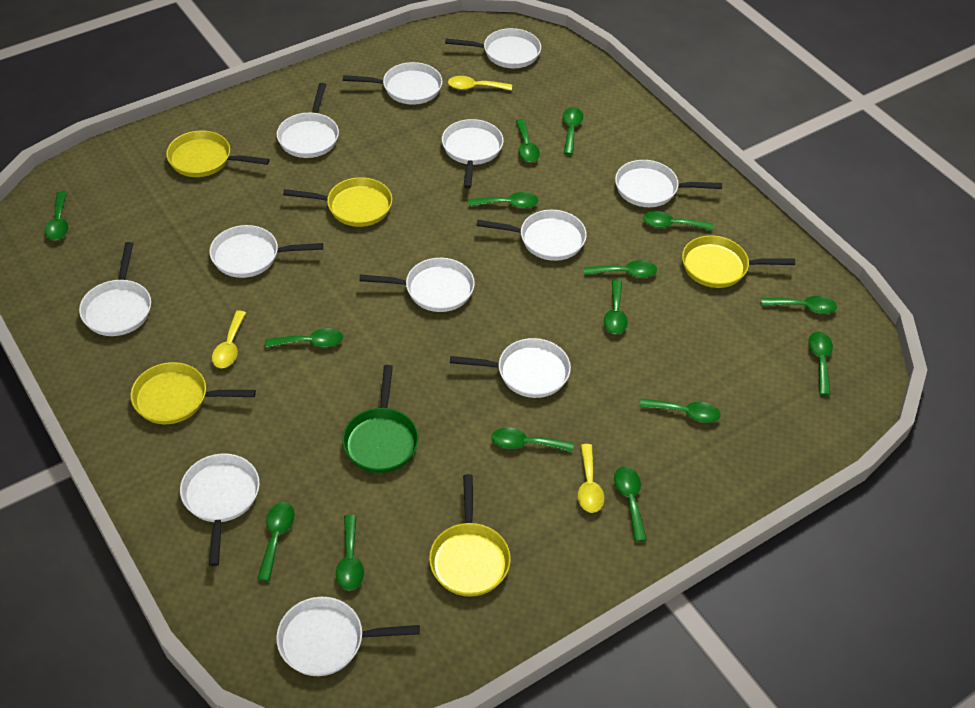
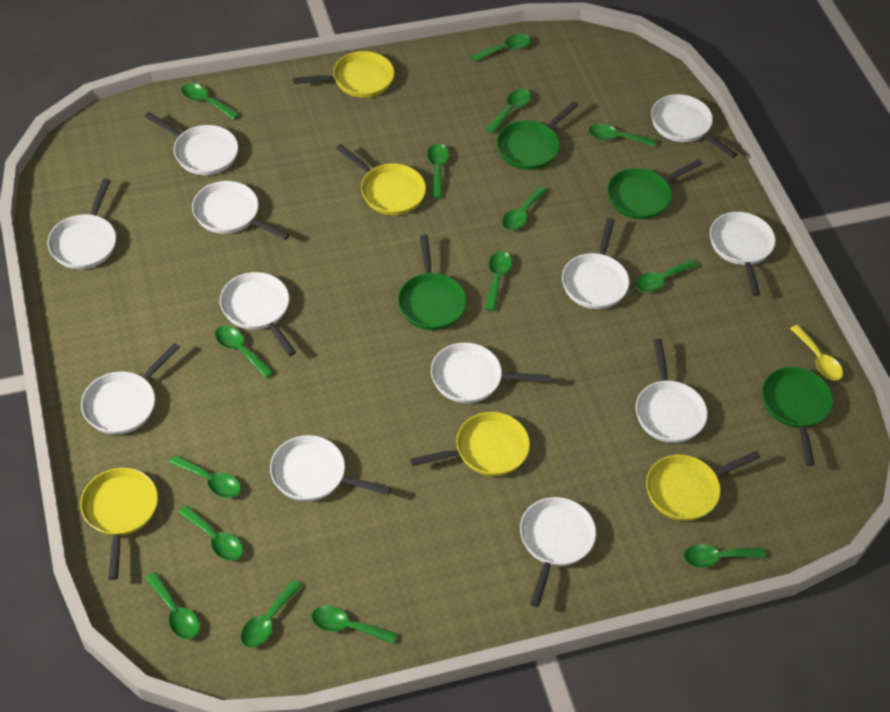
green pan: 1 -> 4
yellow spoon: 3 -> 1

